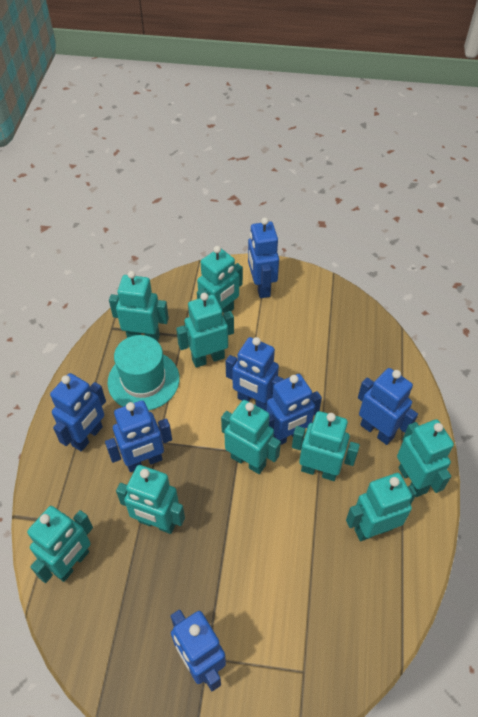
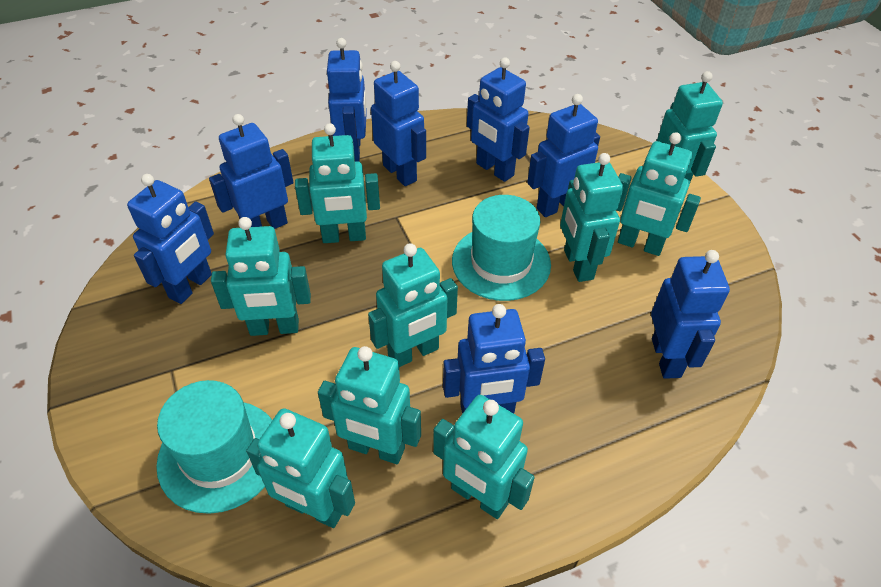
blue robot: 7 -> 8
turquoise hat: 1 -> 2

